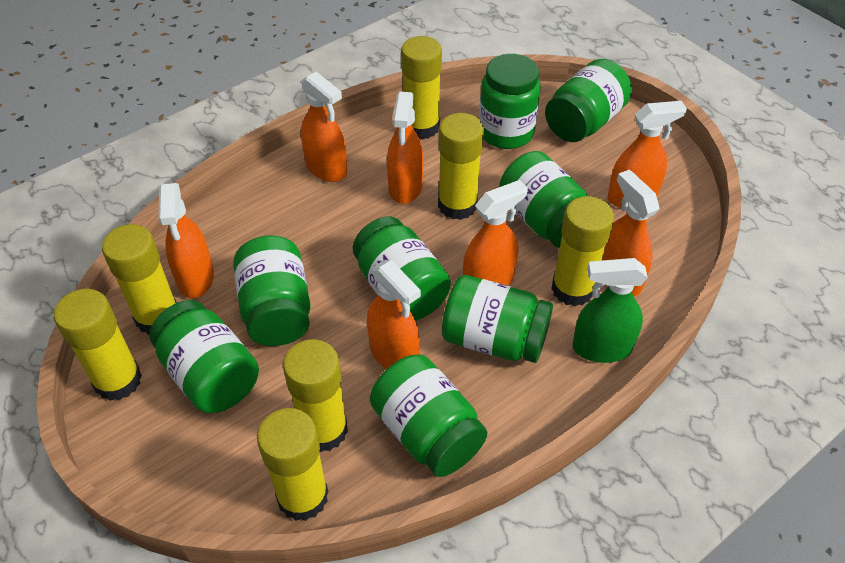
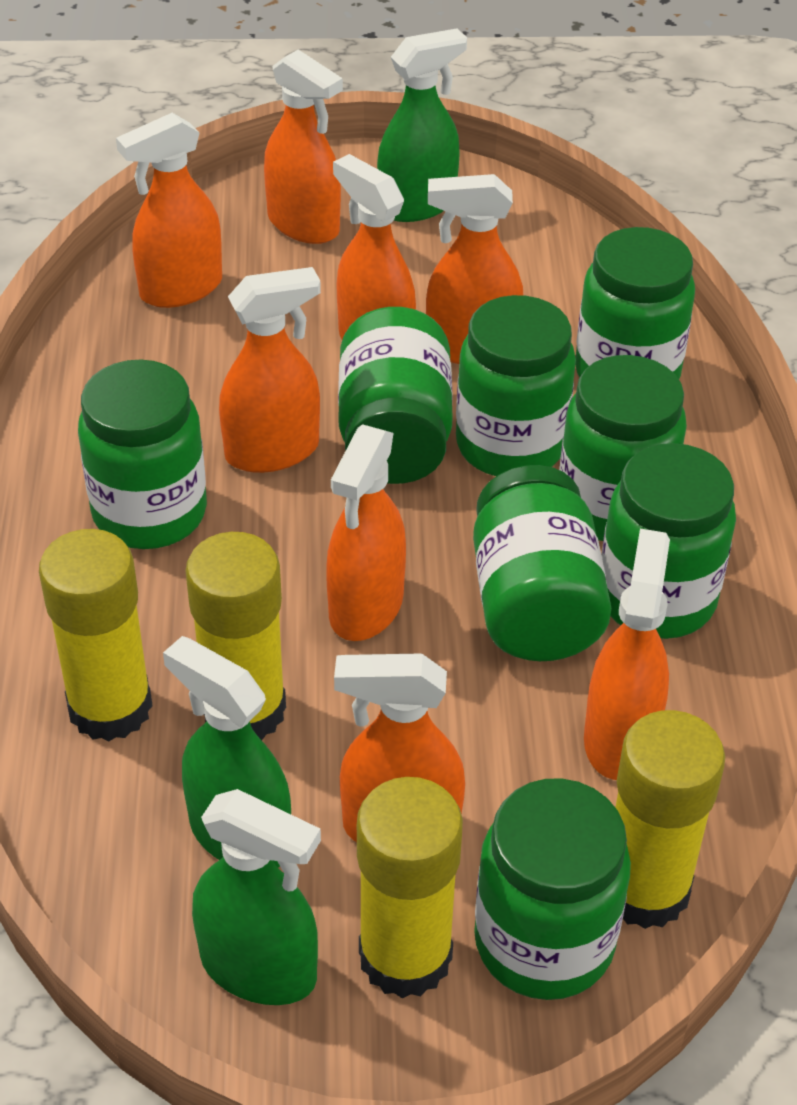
green spray bottle: 1 -> 3
orange spray bottle: 7 -> 8
yellow glue stick: 7 -> 4

